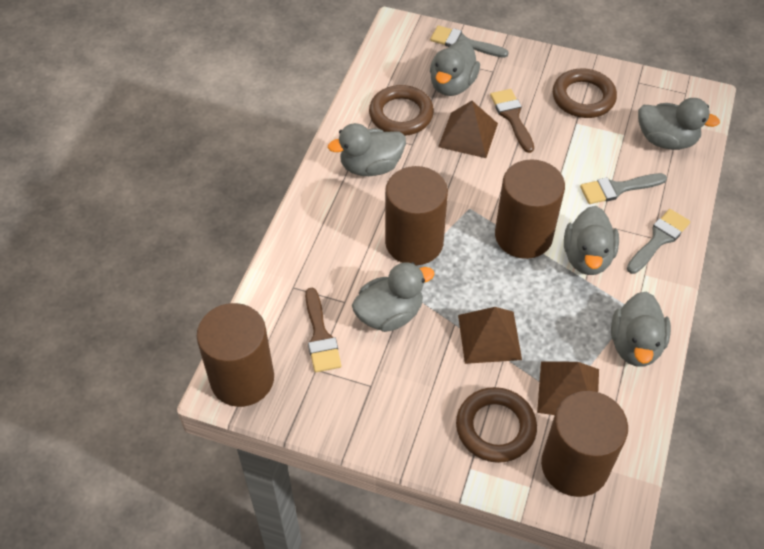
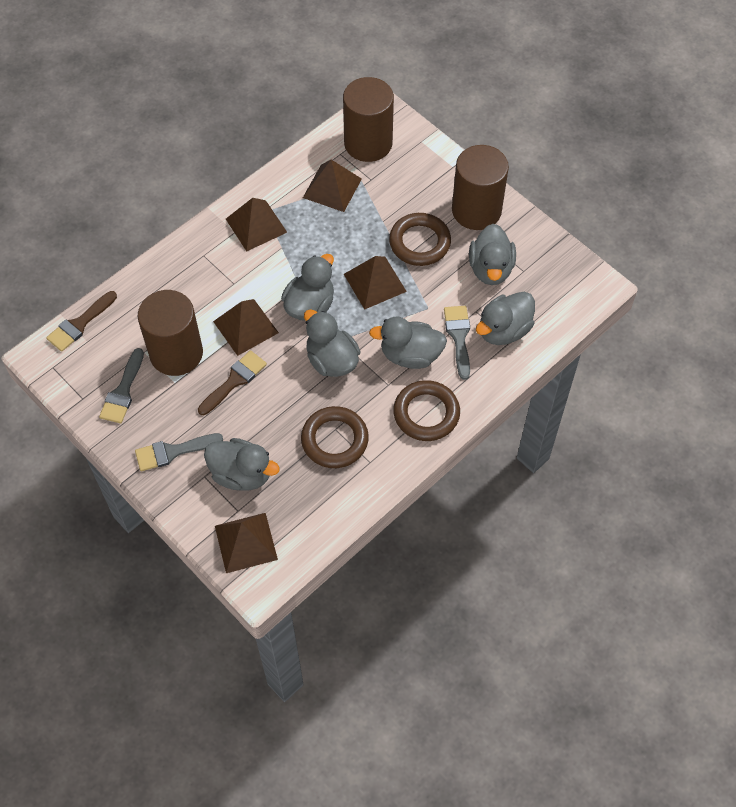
brown cylinder: 4 -> 3
brown pyramid: 3 -> 5

